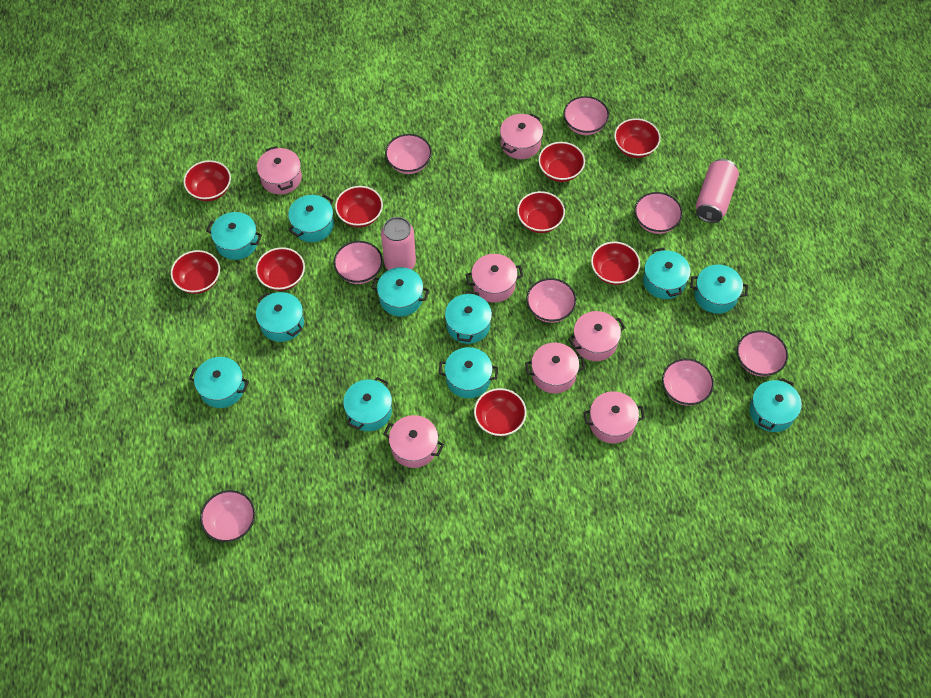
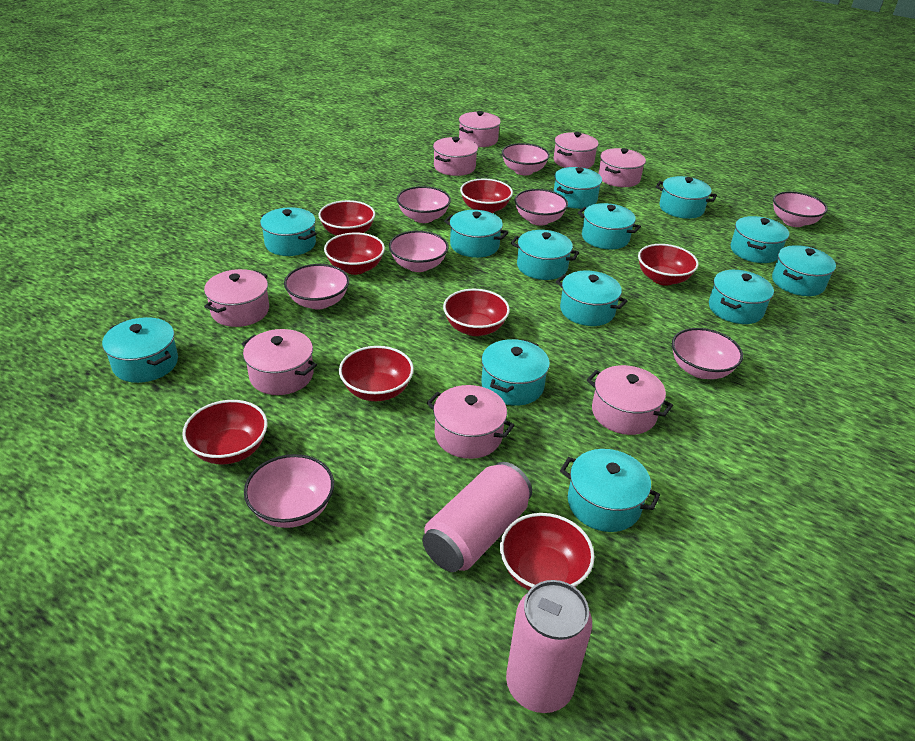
pink pot: 7 -> 8
red bowl: 9 -> 8
turquoise pot: 11 -> 13

